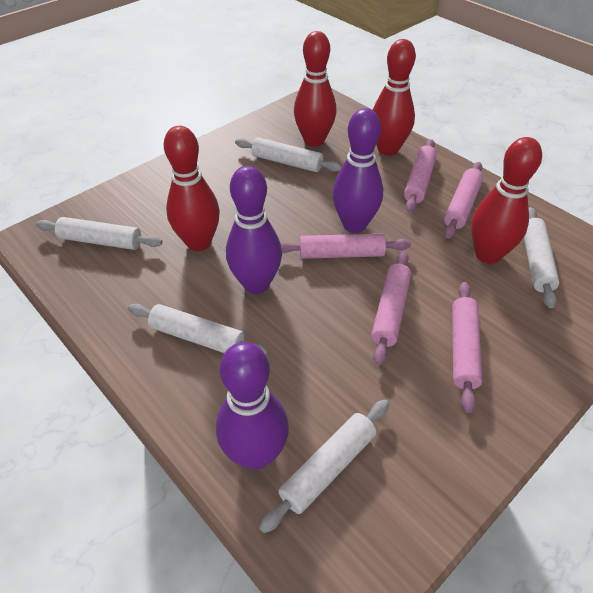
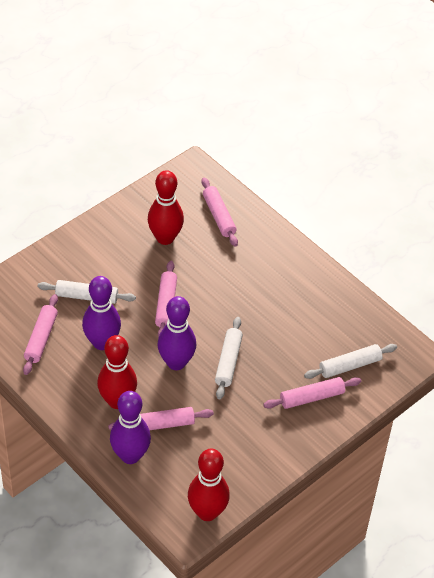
red bowling pin: 4 -> 3
white rolling pin: 5 -> 3

